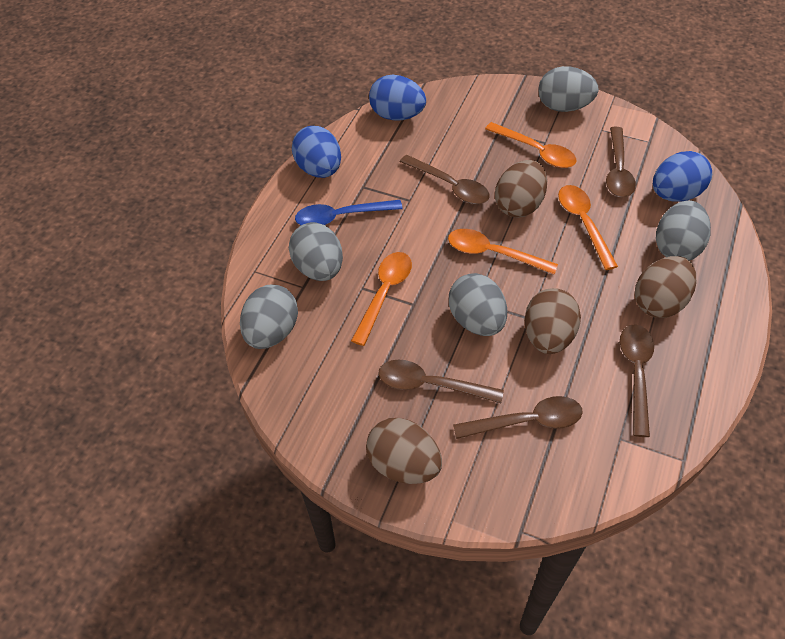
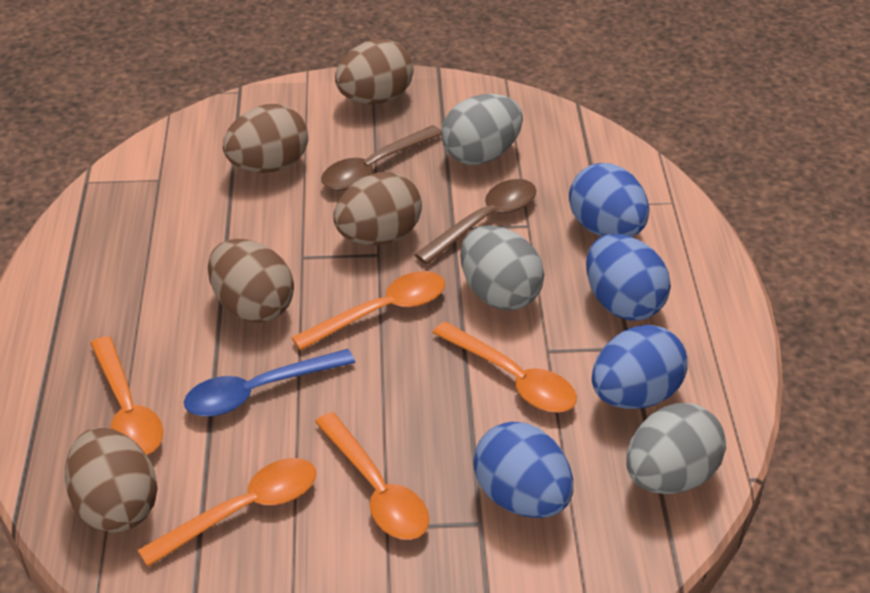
blue egg: 3 -> 4
brown egg: 4 -> 5
brown spoon: 5 -> 2
grey egg: 5 -> 3
orange spoon: 4 -> 5

